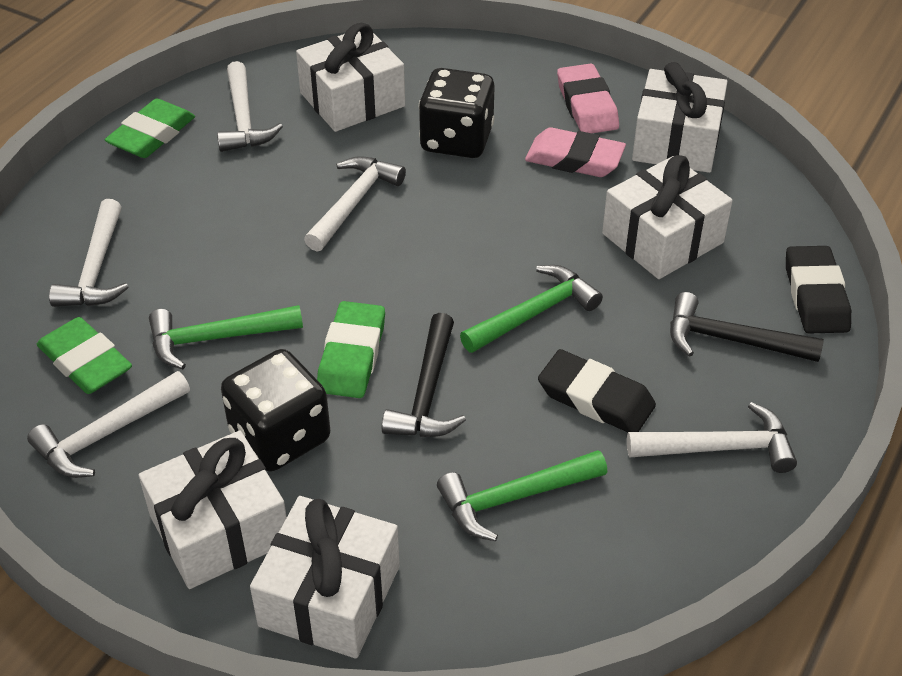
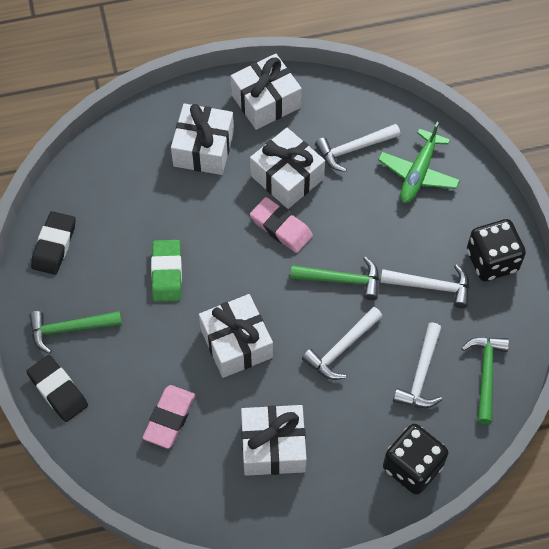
black hammer: 2 -> 0
green eraser: 3 -> 1
green plane: 0 -> 1
white hammer: 5 -> 4

